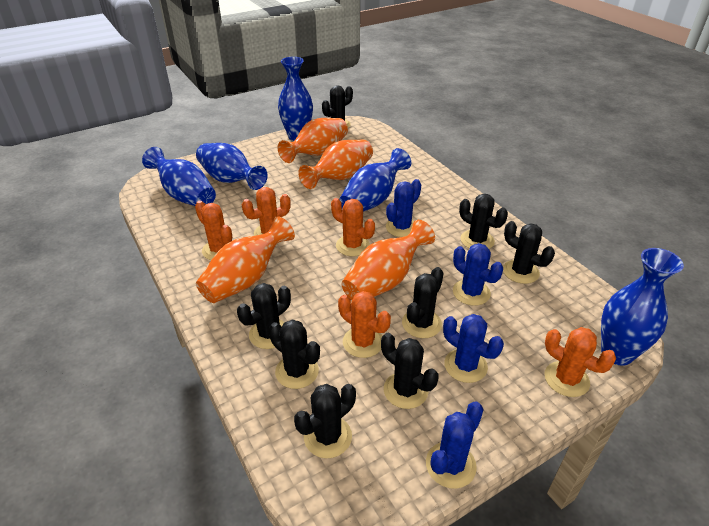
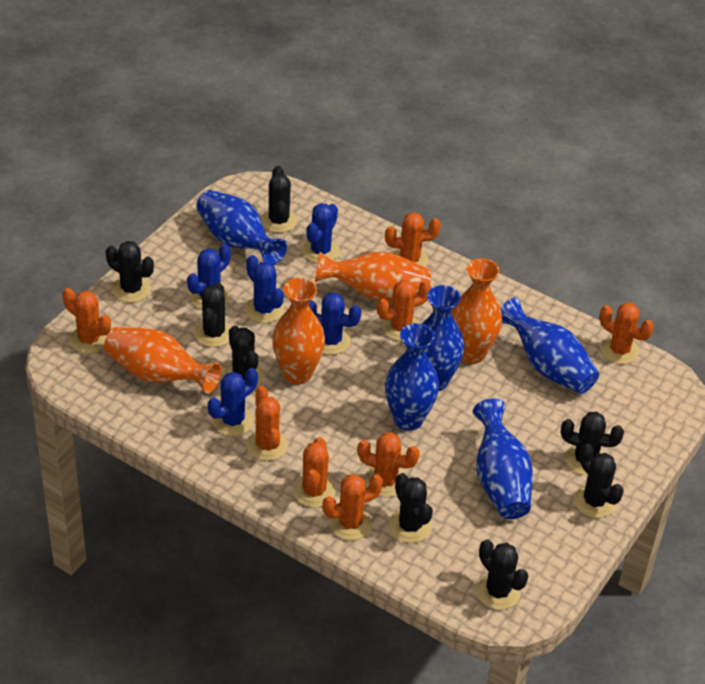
blue cactus: 4 -> 5
orange cactus: 5 -> 8

